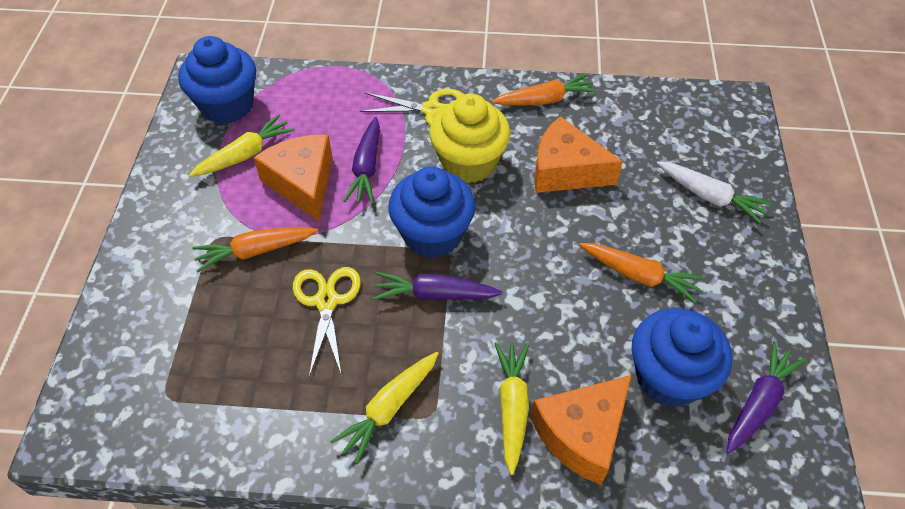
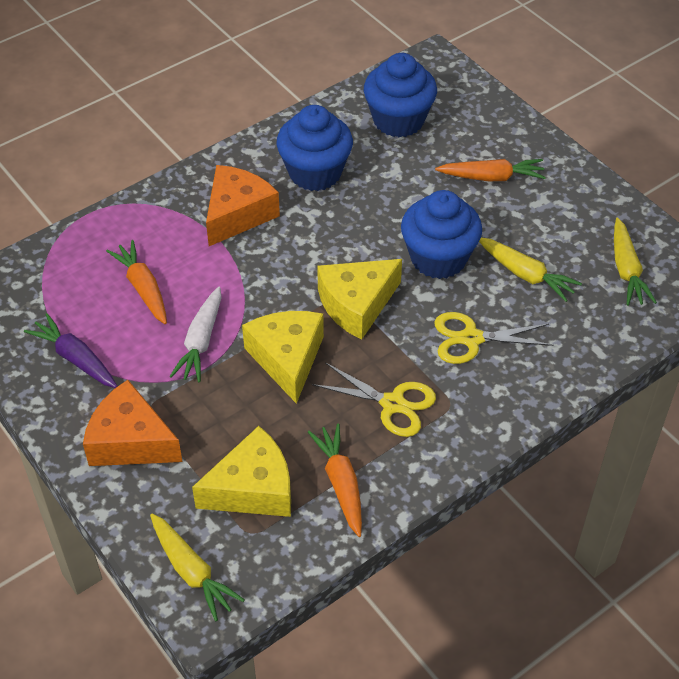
orange cheese: 3 -> 2
purple carrot: 3 -> 1
yellow cheese: 0 -> 3
yellow cupcake: 1 -> 0

